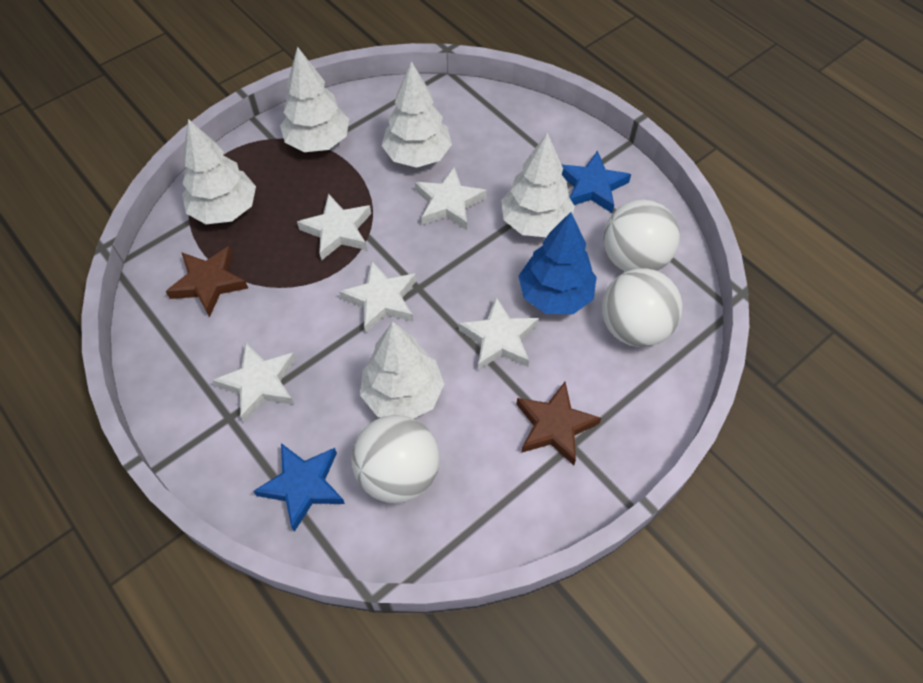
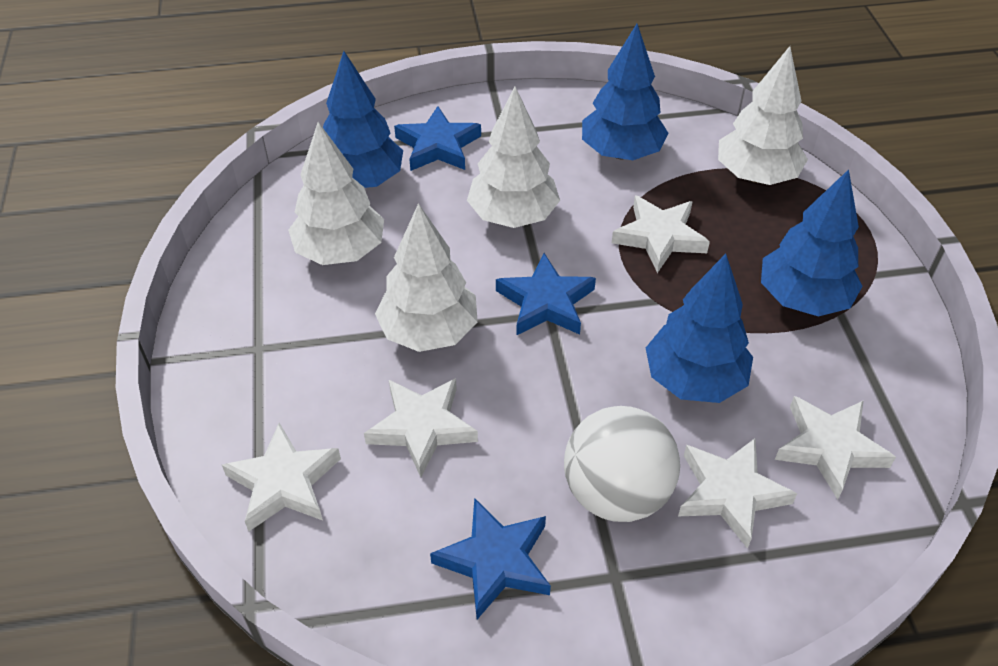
blue star: 2 -> 3
blue tree: 1 -> 4
brown star: 2 -> 0
white ball: 3 -> 1
white tree: 5 -> 4

